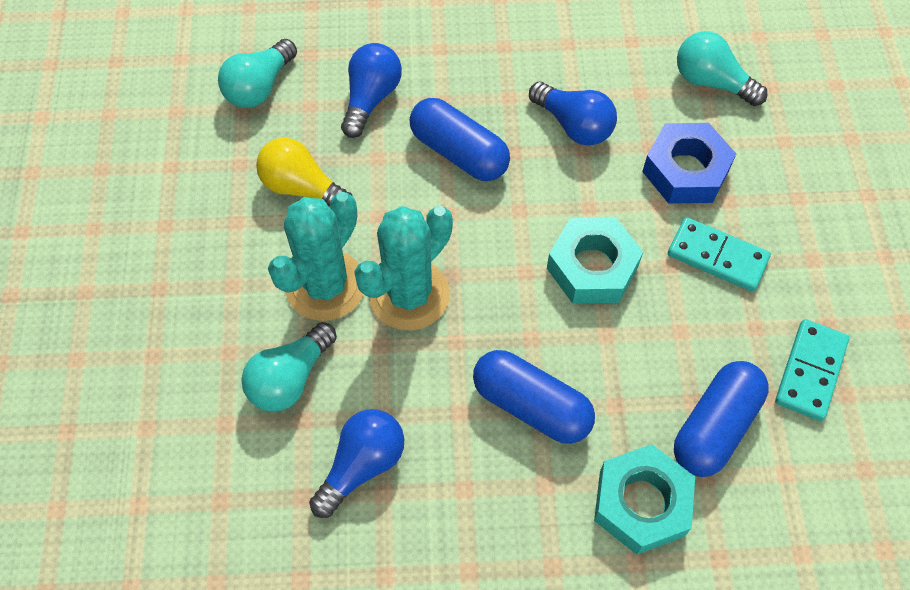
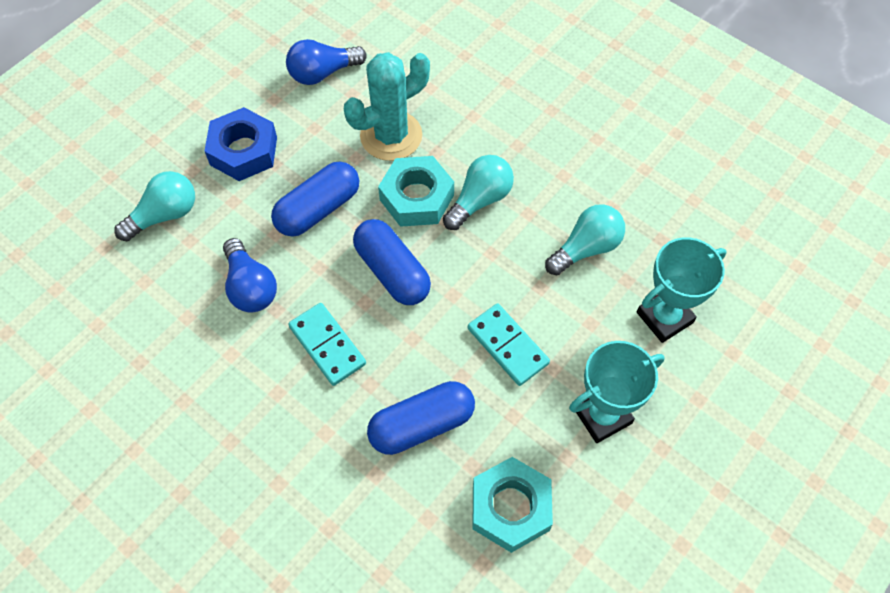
blue light bulb: 3 -> 2
turquoise cactus: 2 -> 1
turquoise trophy: 0 -> 2
yellow light bulb: 1 -> 0

